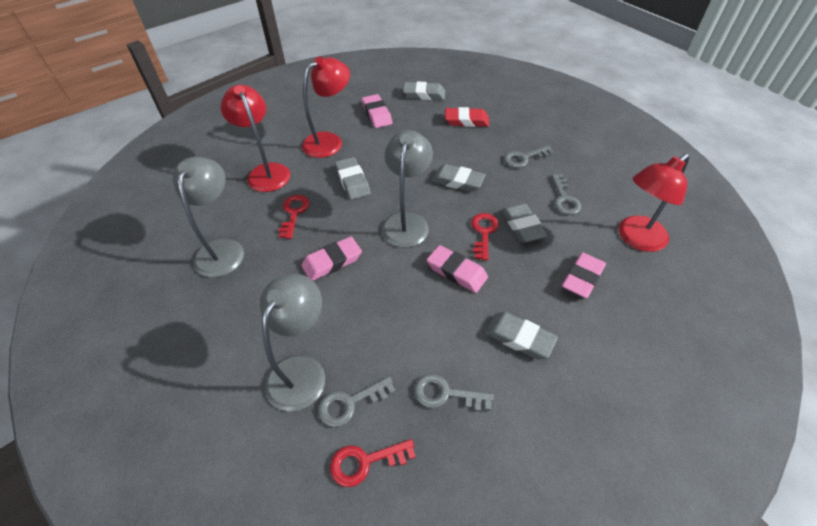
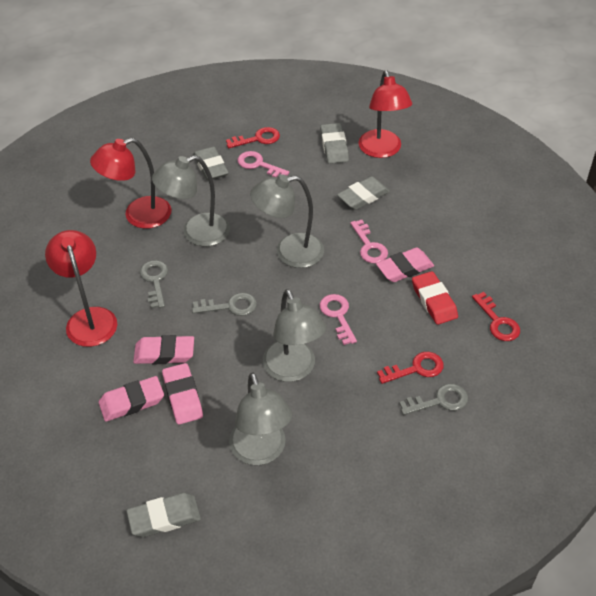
grey eraser: 5 -> 4
grey key: 4 -> 3
grey lamp: 3 -> 4
pink key: 0 -> 3

